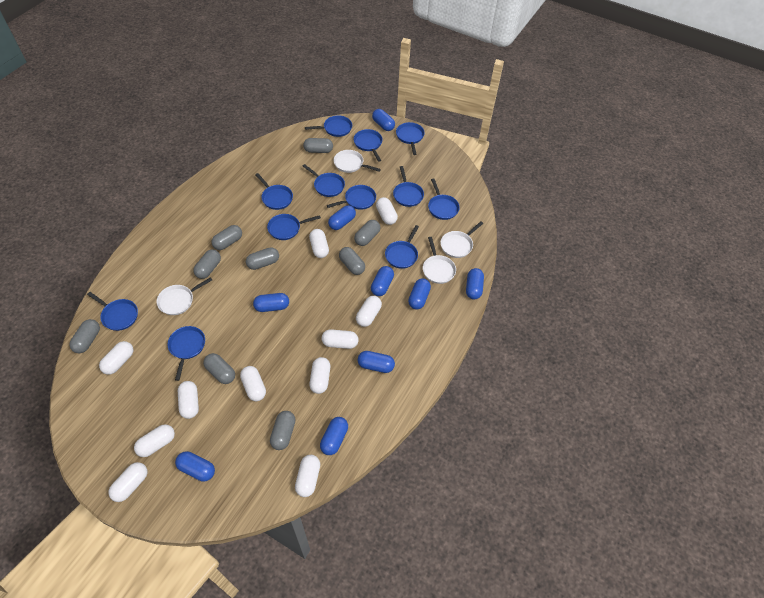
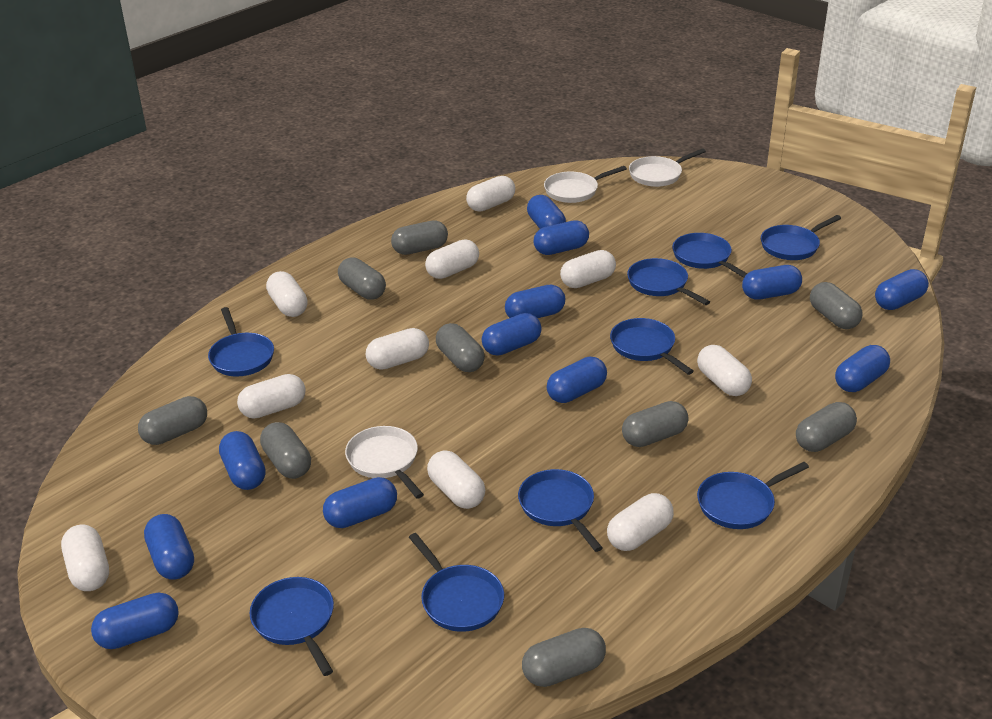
blue capsule: 9 -> 12
blue pan: 12 -> 9
white capsule: 11 -> 10
white pan: 4 -> 3

